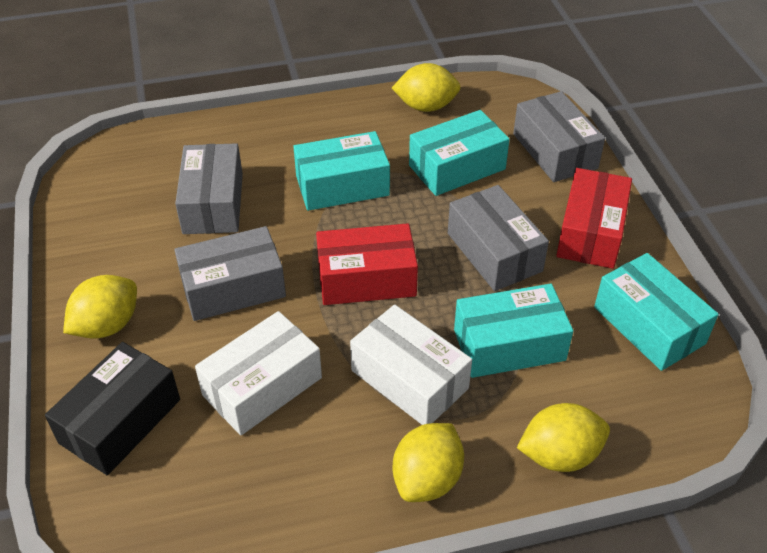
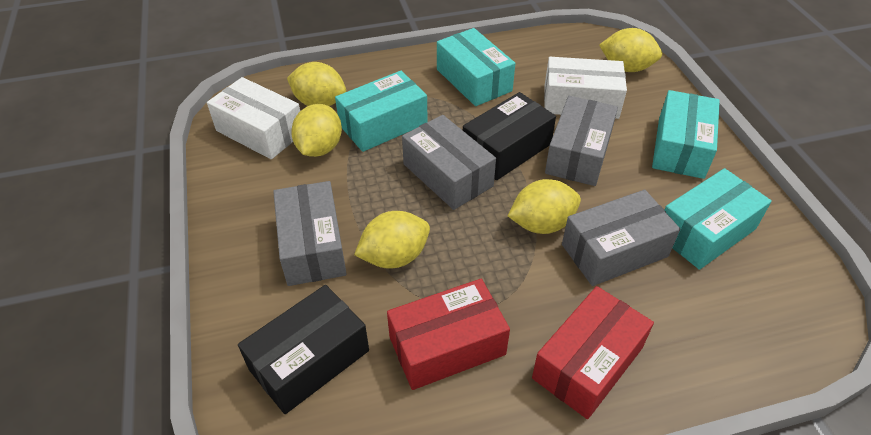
black box: 1 -> 2
yellow lemon: 4 -> 5

